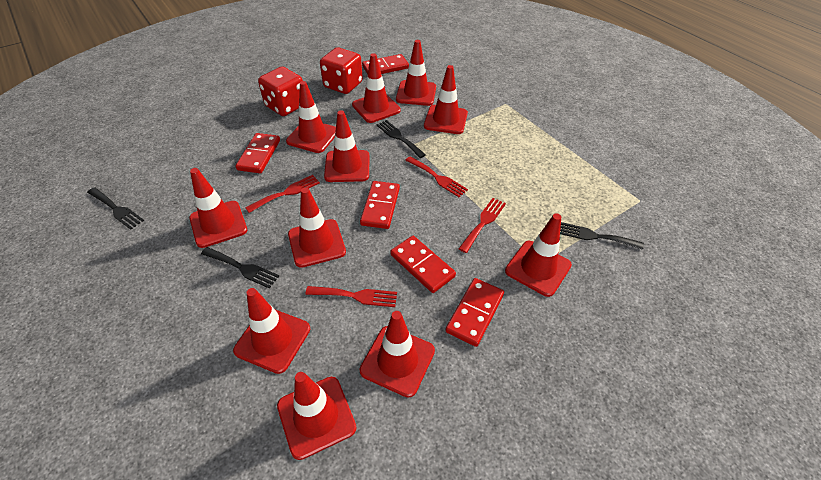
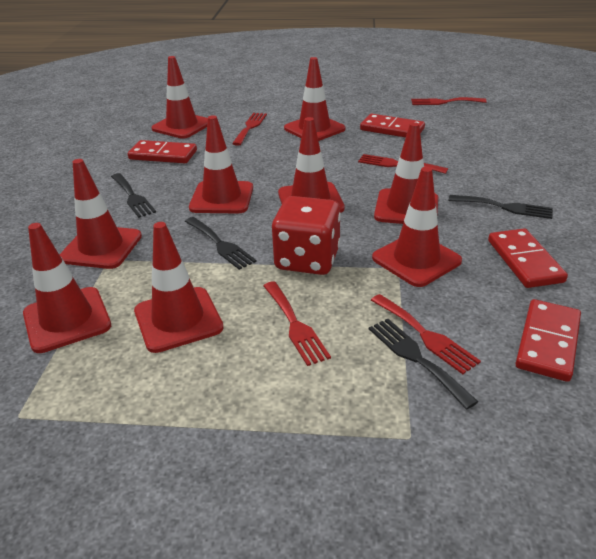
red dice: 2 -> 1
red domino: 5 -> 4
red fork: 4 -> 5
red traffic cone: 11 -> 9

